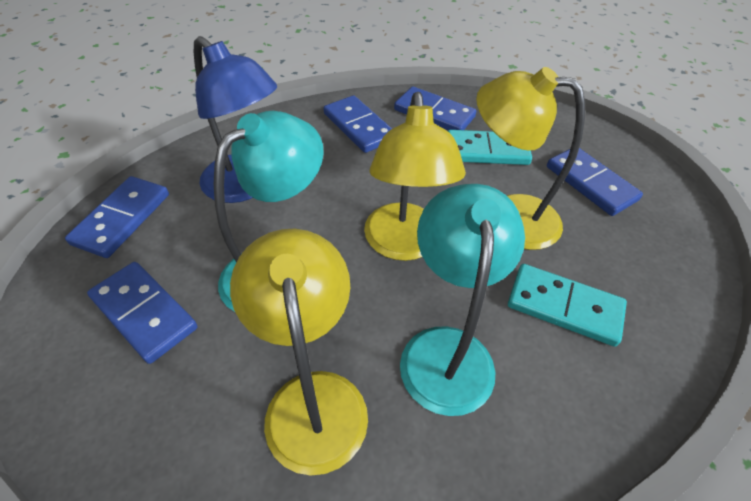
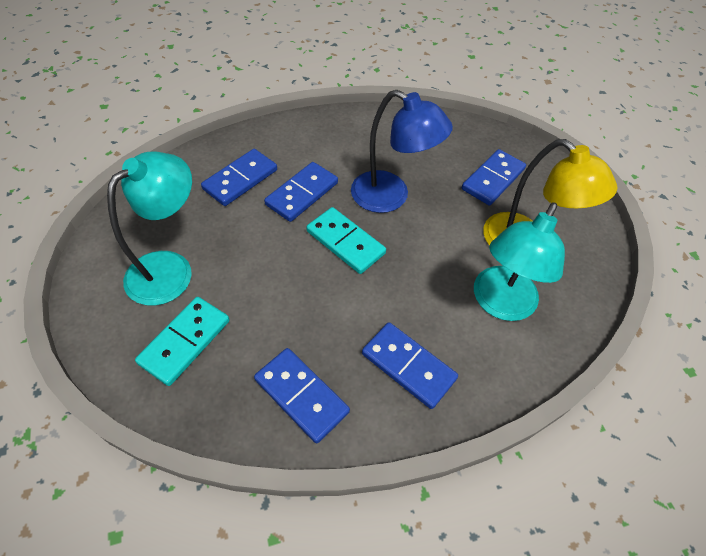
yellow lamp: 3 -> 1

